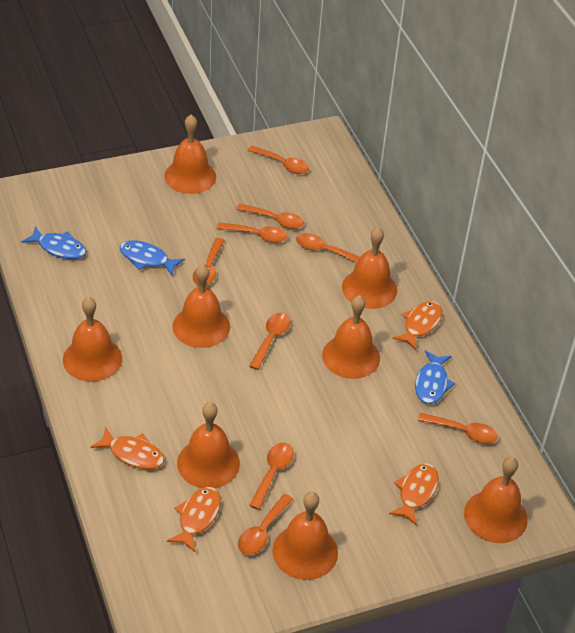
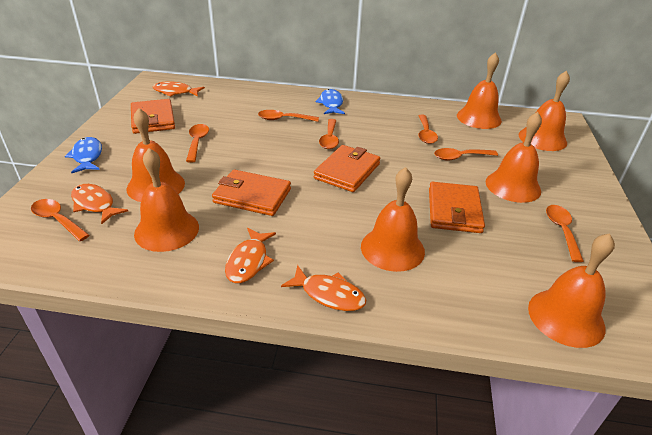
blue fish: 3 -> 2
orange bell: 8 -> 7
orange spoon: 9 -> 7
orange wallet: 0 -> 4

